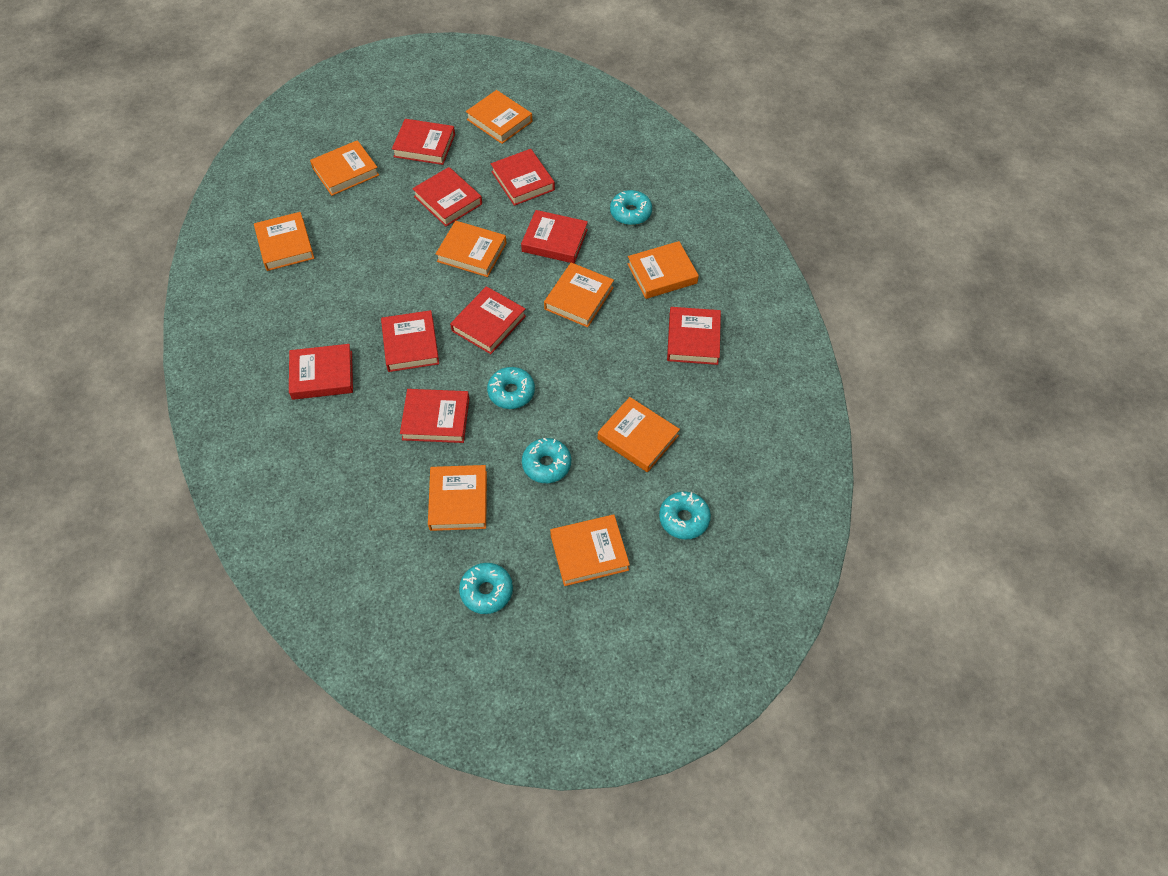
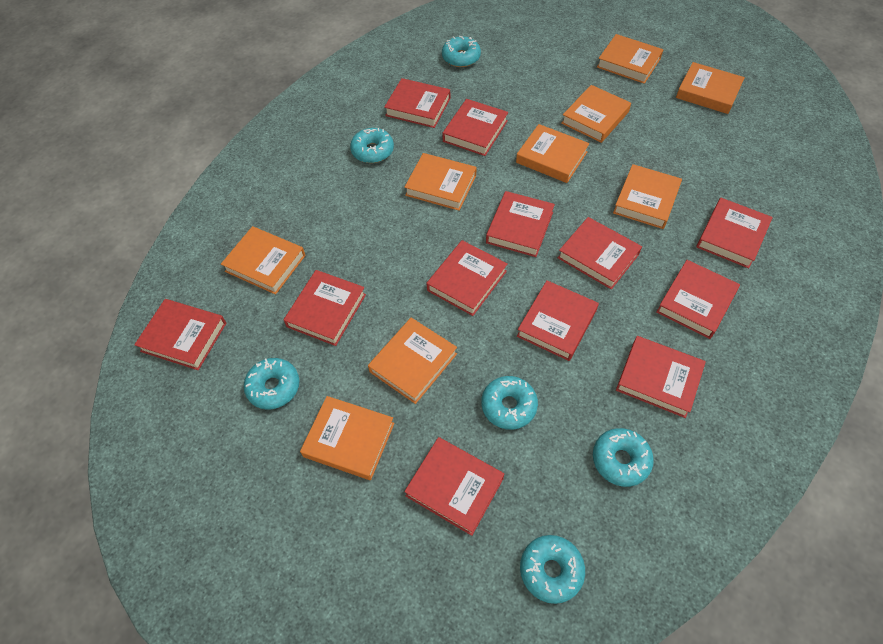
red book: 9 -> 12
turquoise donut: 5 -> 6

